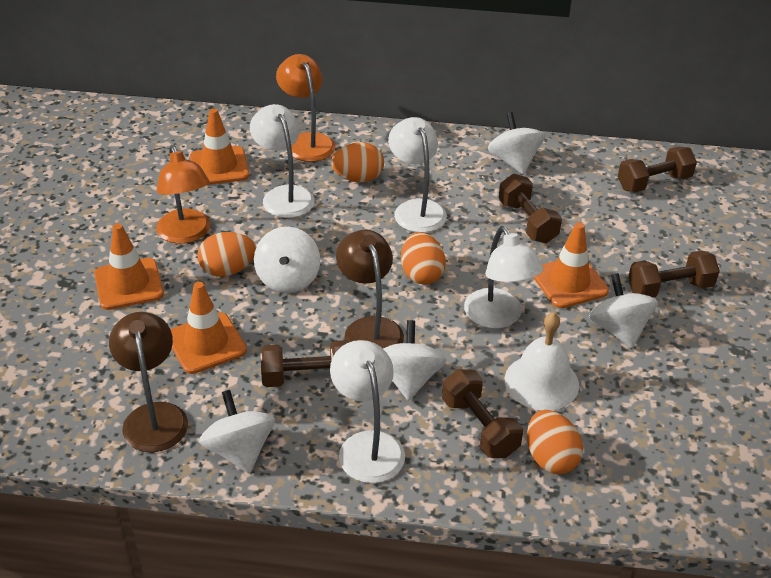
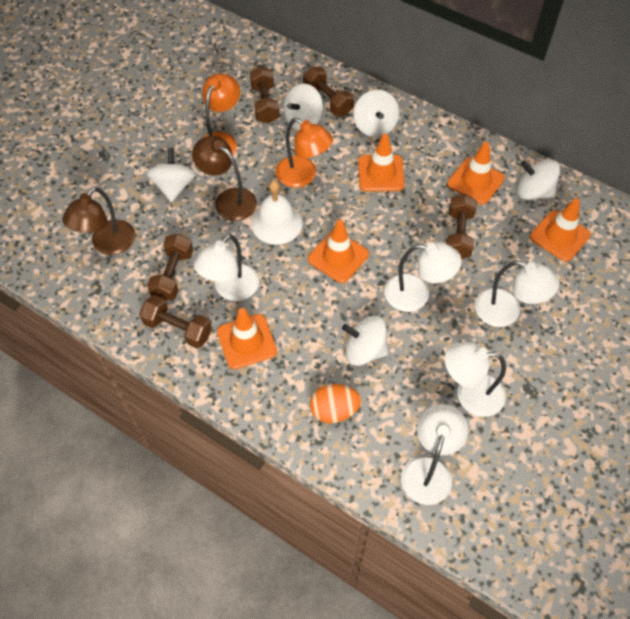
orange egg: 4 -> 1
orange traffic cone: 4 -> 5
white lamp: 4 -> 5

